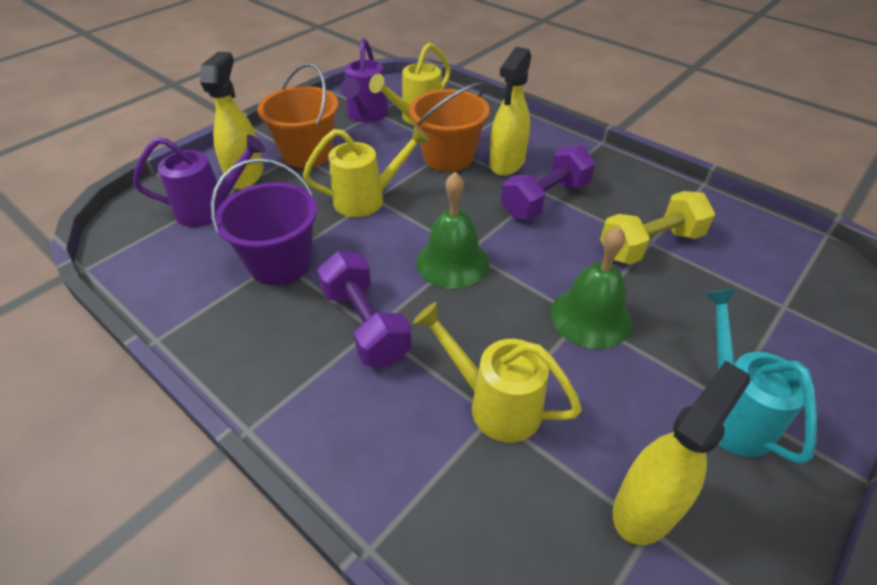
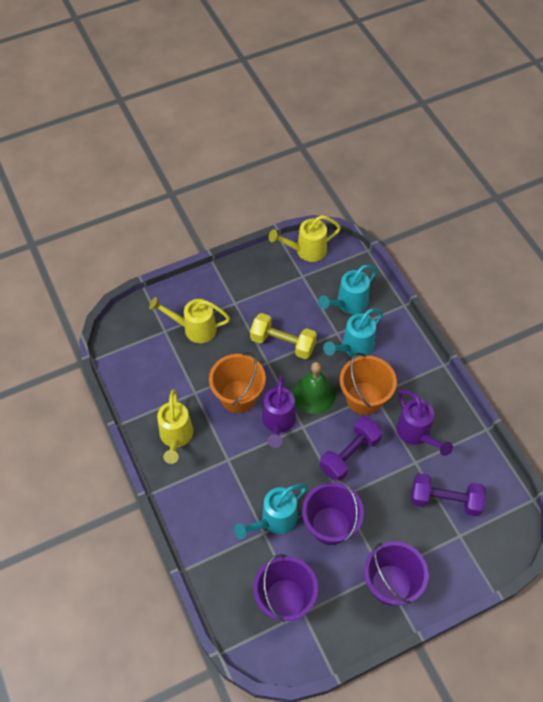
green bell: 2 -> 1
purple bucket: 1 -> 3
turquoise watering can: 1 -> 3
yellow spray bottle: 3 -> 0

